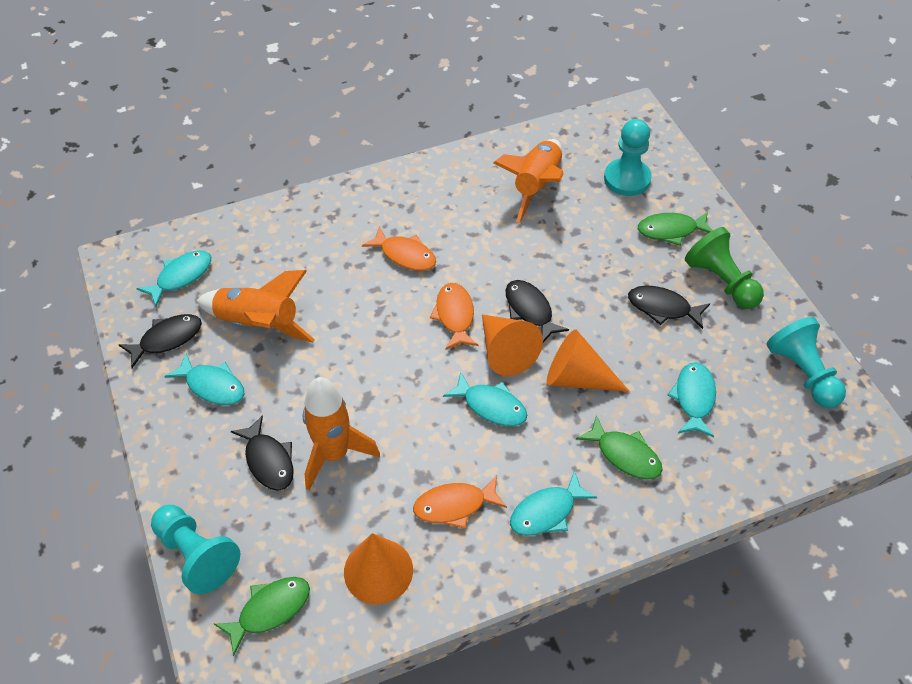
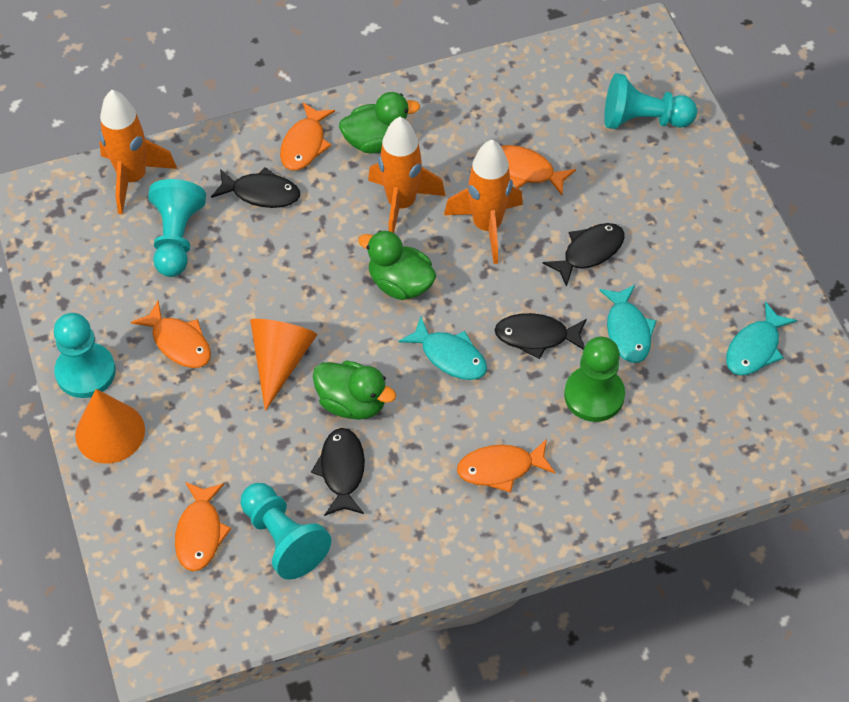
green duck: 0 -> 3
green fish: 3 -> 0
orange cone: 3 -> 2
orange fish: 3 -> 5
turquoise fish: 5 -> 3
turquoise pawn: 3 -> 4

